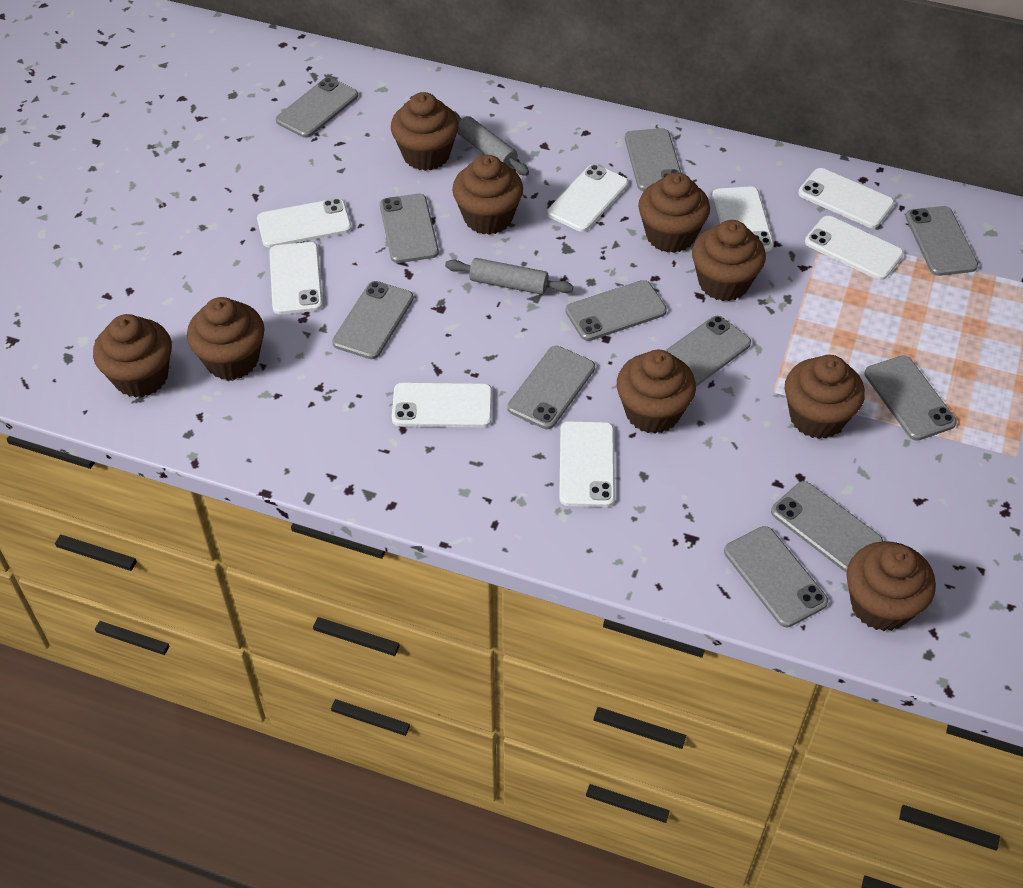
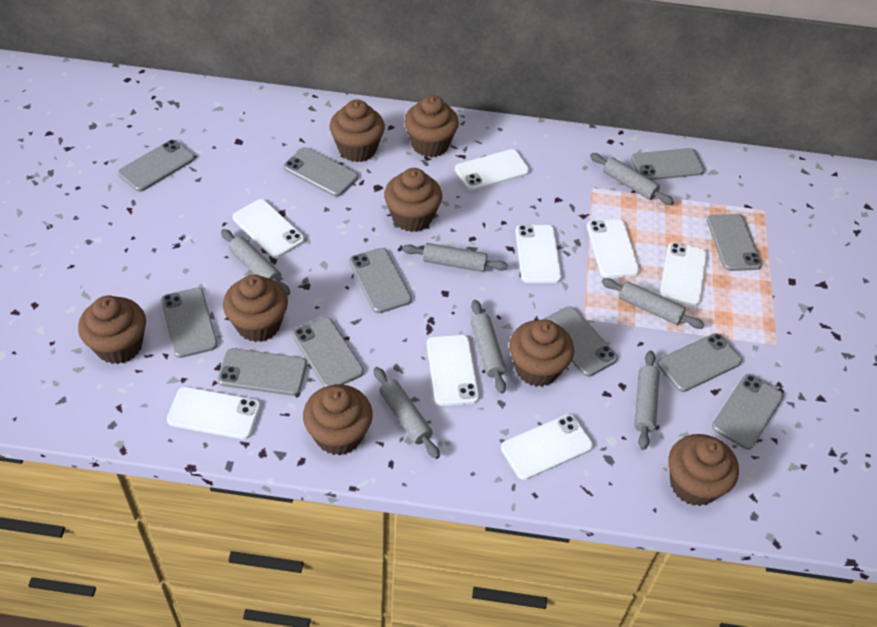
brown cupcake: 9 -> 8
grey rolling pin: 2 -> 7

